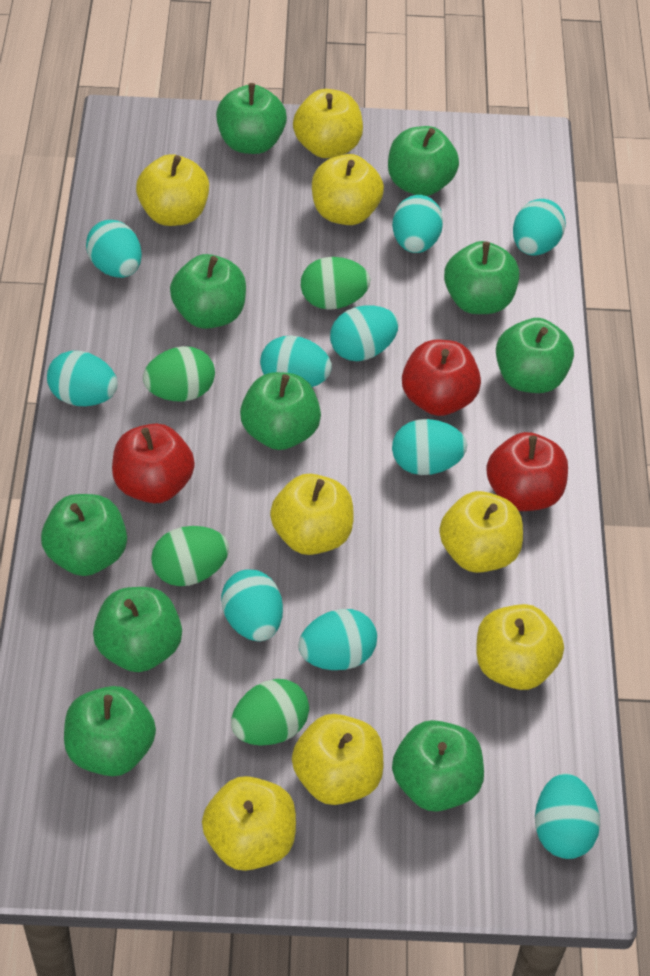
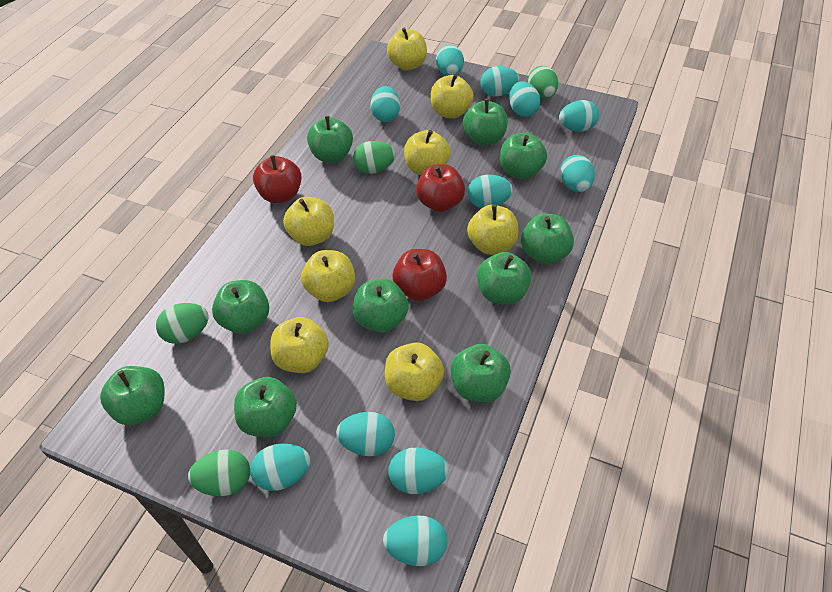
turquoise egg: 10 -> 11

